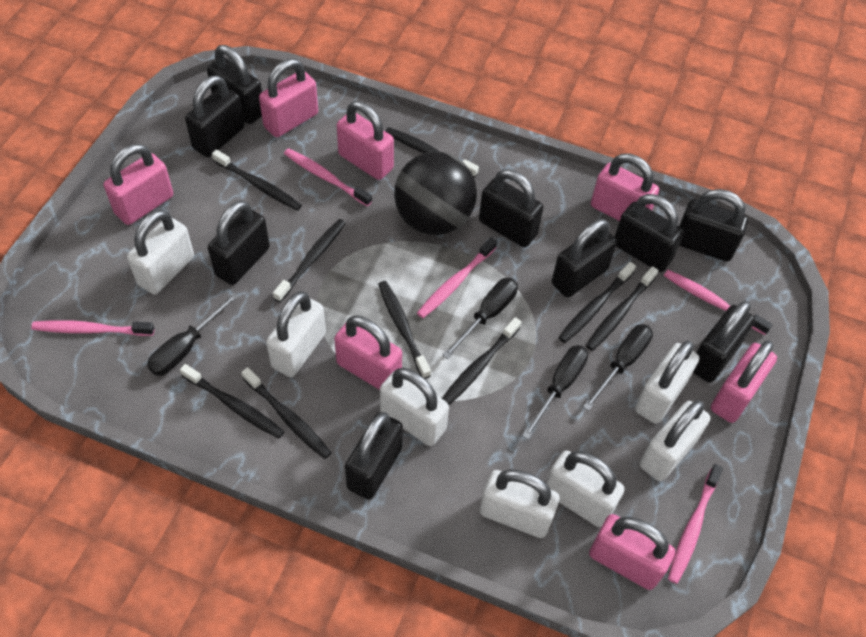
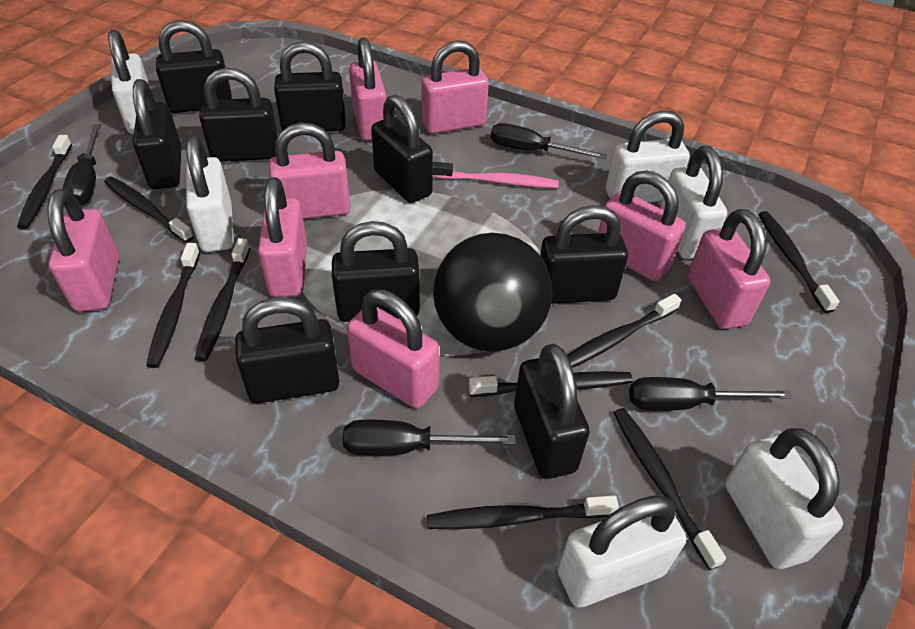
pink padlock: 7 -> 8
pink toothbrush: 5 -> 1
white padlock: 7 -> 6

